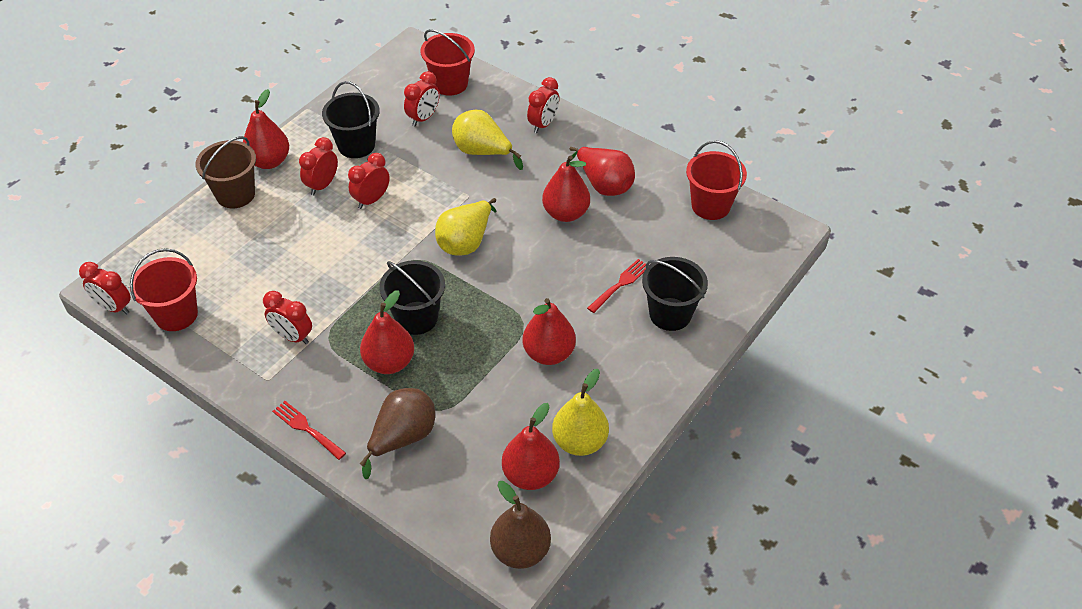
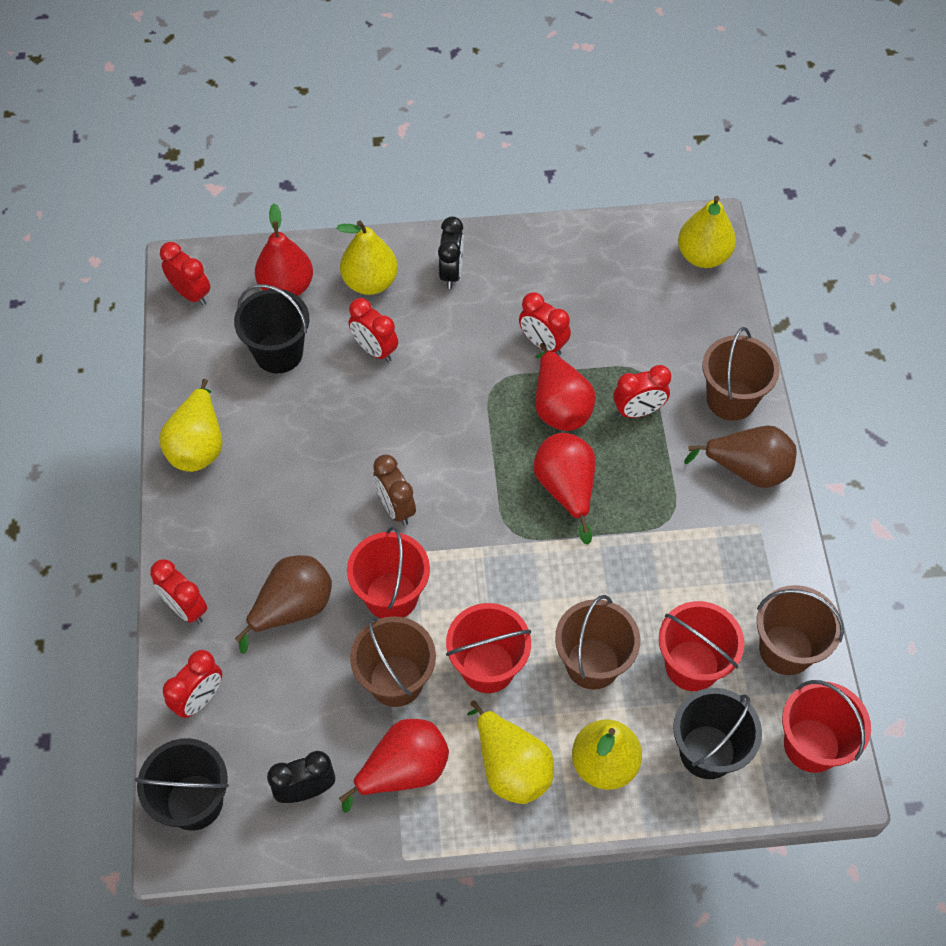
black clock: 0 -> 2
brown bucket: 1 -> 4
brown clock: 0 -> 1
red bucket: 3 -> 4
red fork: 2 -> 0
red pear: 6 -> 4
yellow pear: 3 -> 5

